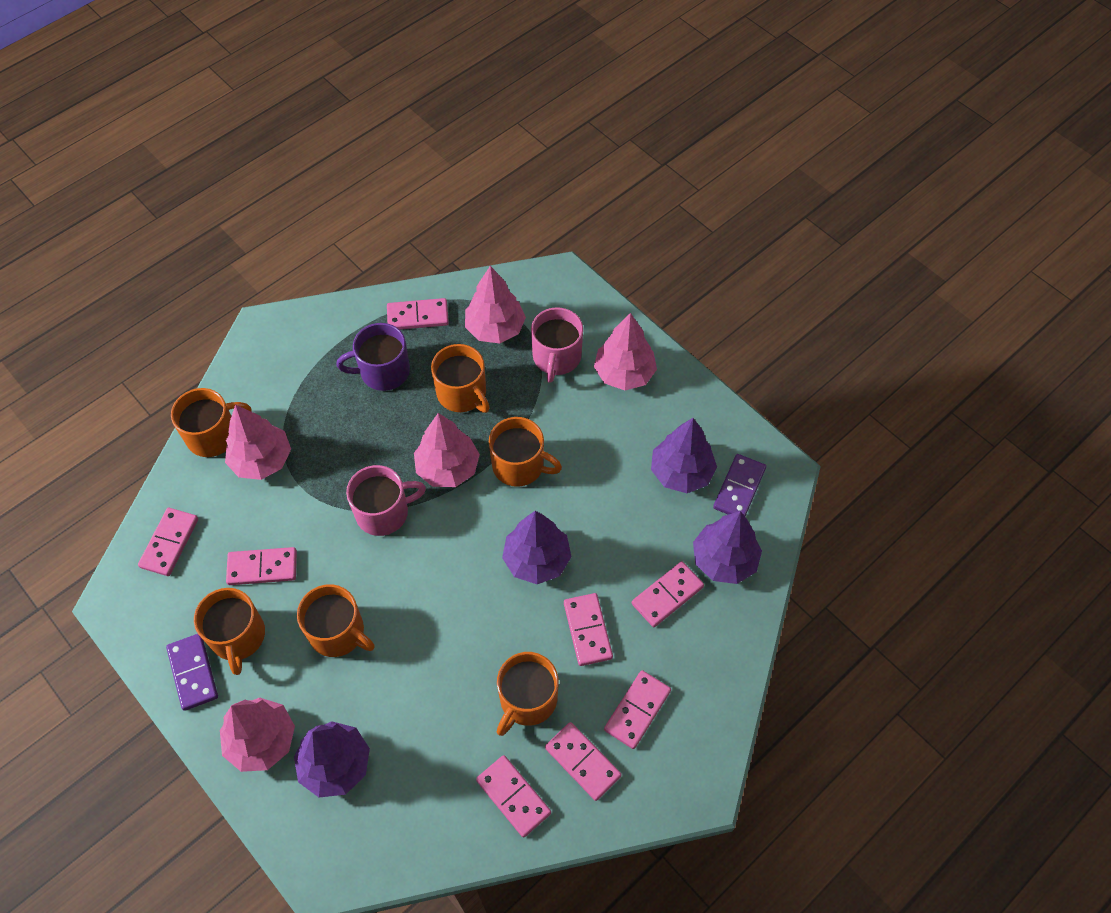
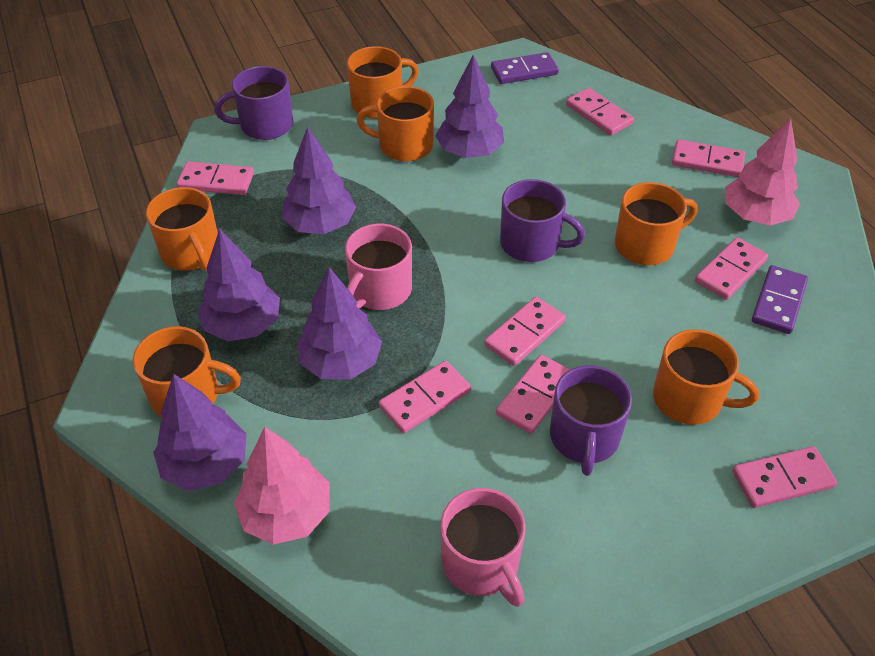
pink tree: 5 -> 2
purple mug: 1 -> 3
purple tree: 4 -> 5

